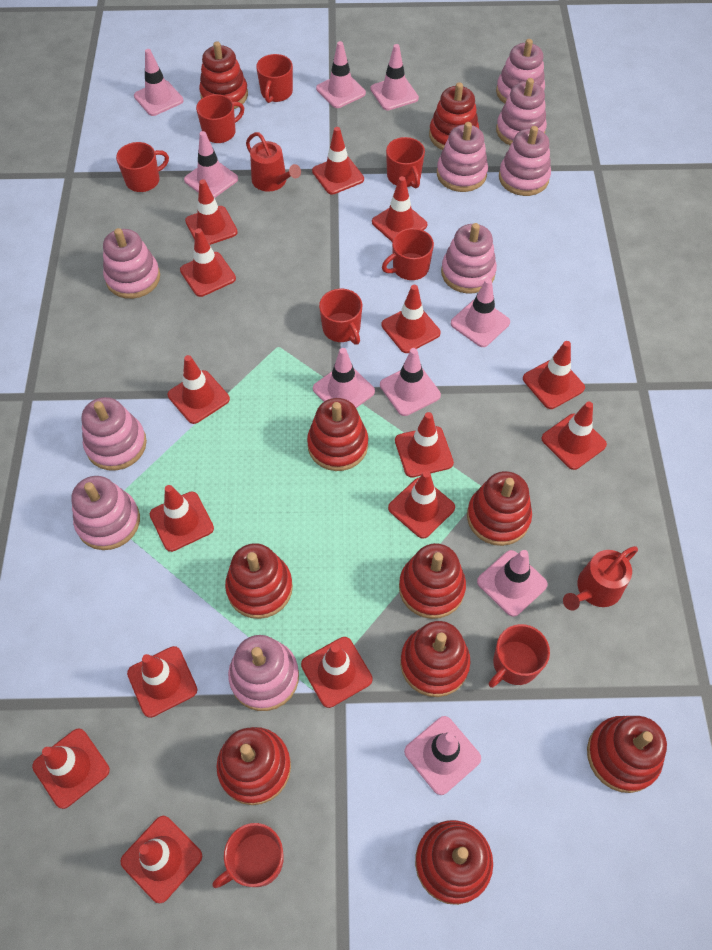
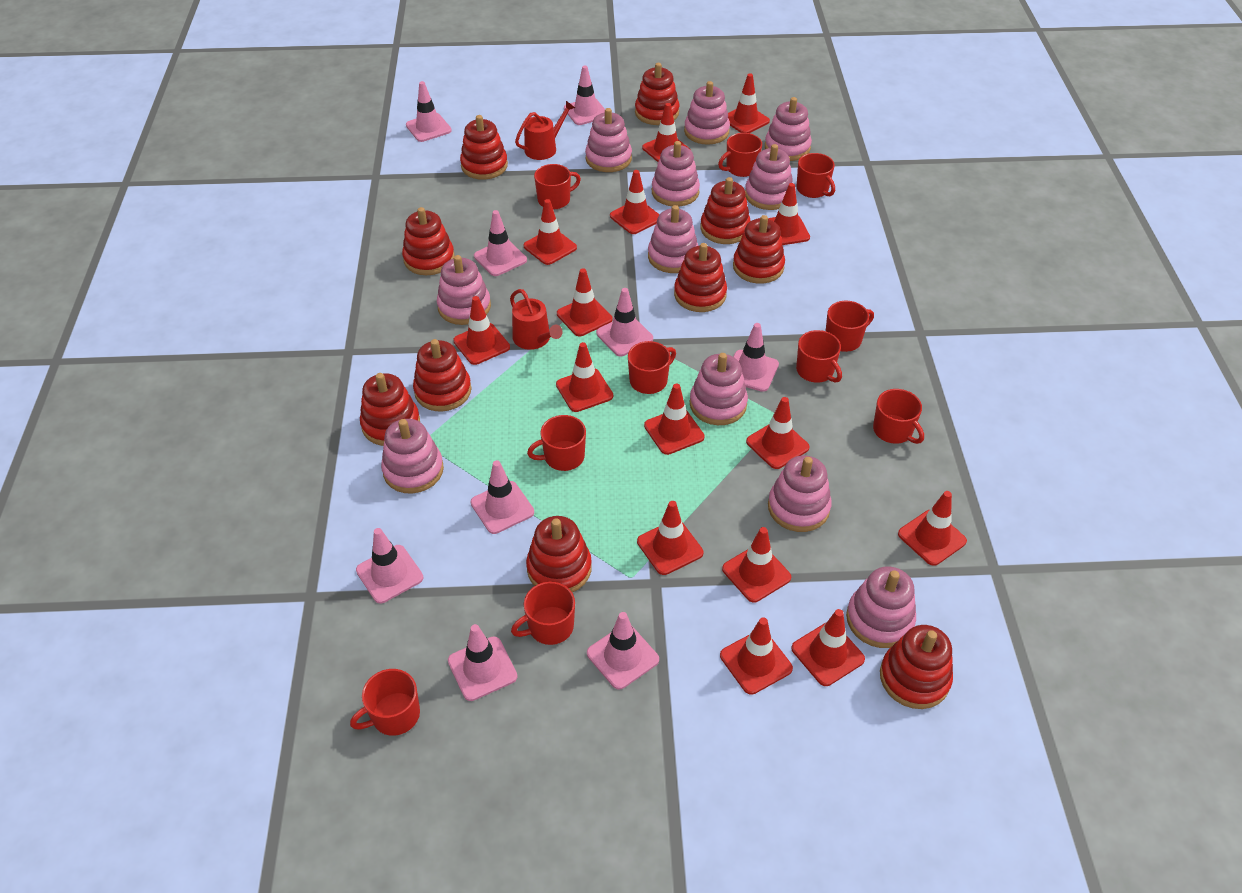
pink stacking toy: 9 -> 11
red mug: 8 -> 10

